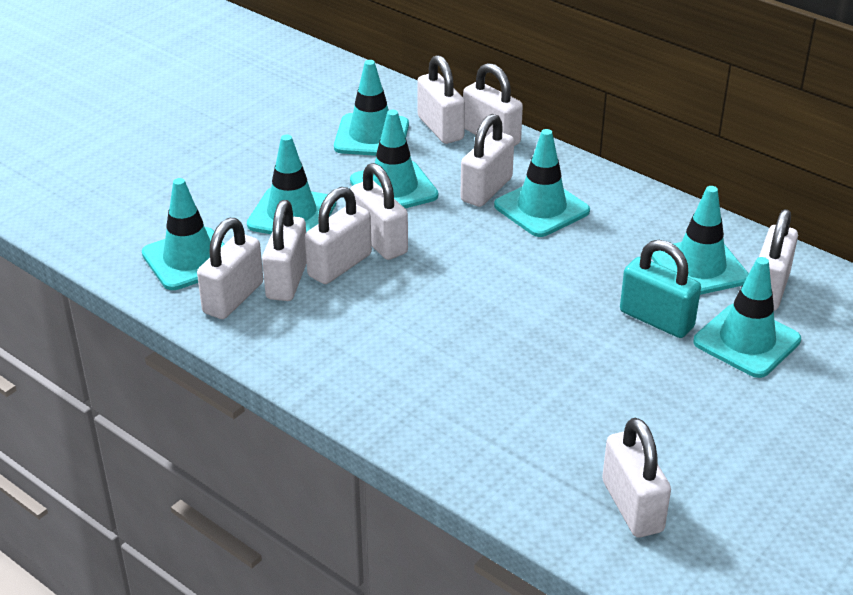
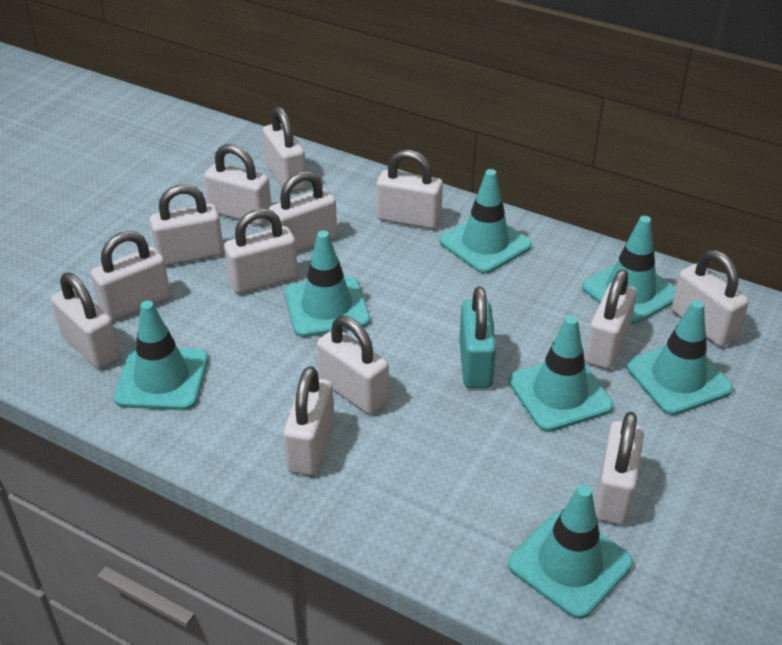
white padlock: 9 -> 13

